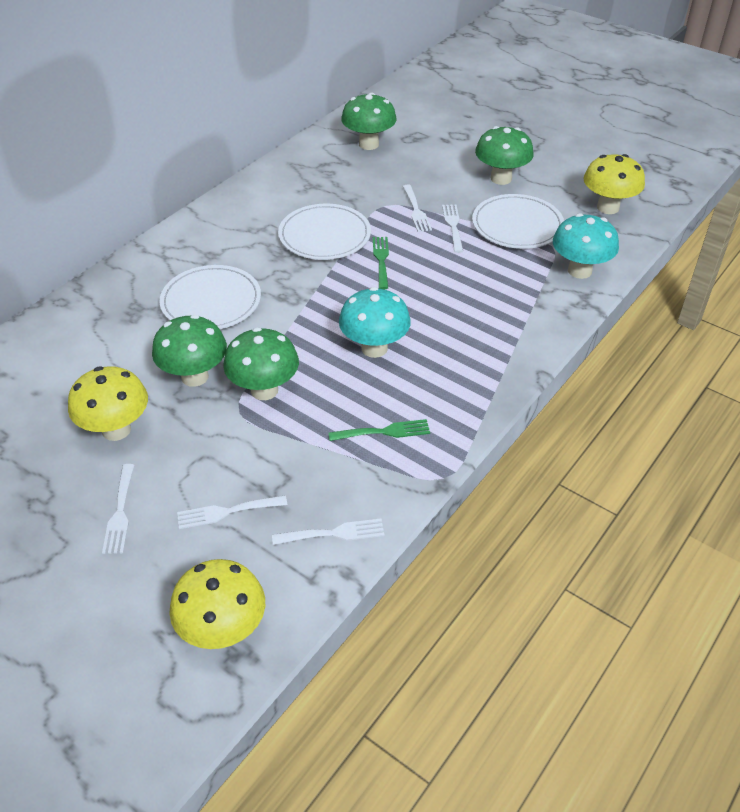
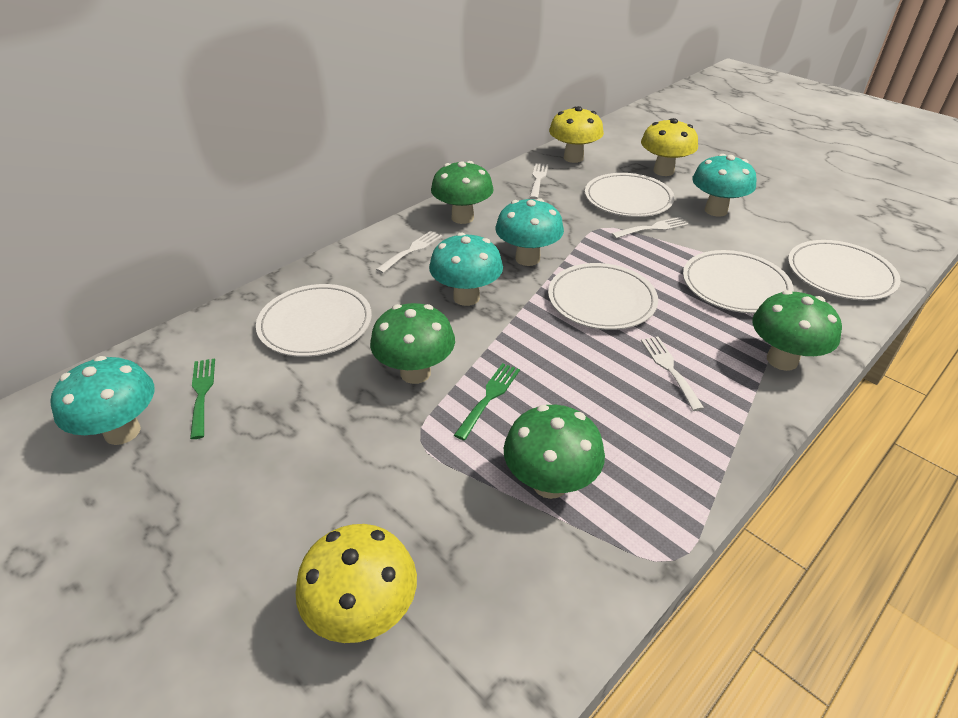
turquoise mushroom: 2 -> 4
white fork: 5 -> 4
white plate: 3 -> 5

